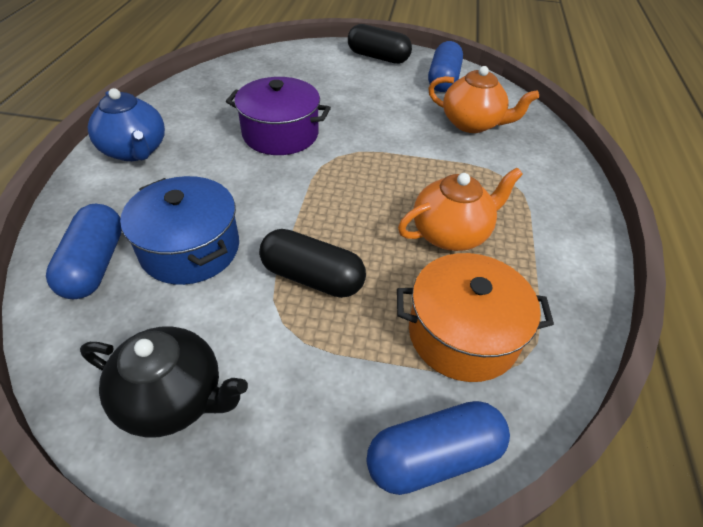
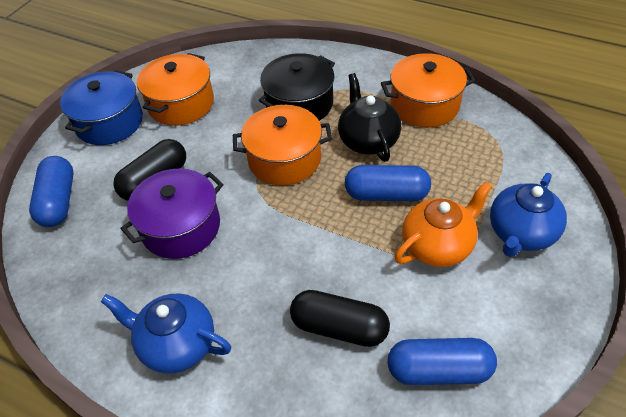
black pot: 0 -> 1
blue teapot: 1 -> 2
orange pot: 1 -> 3
orange teapot: 2 -> 1

